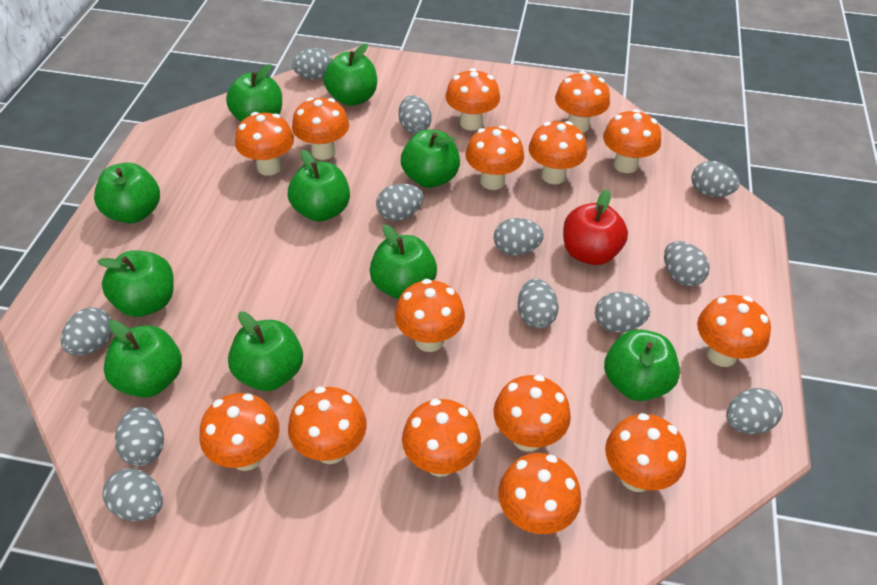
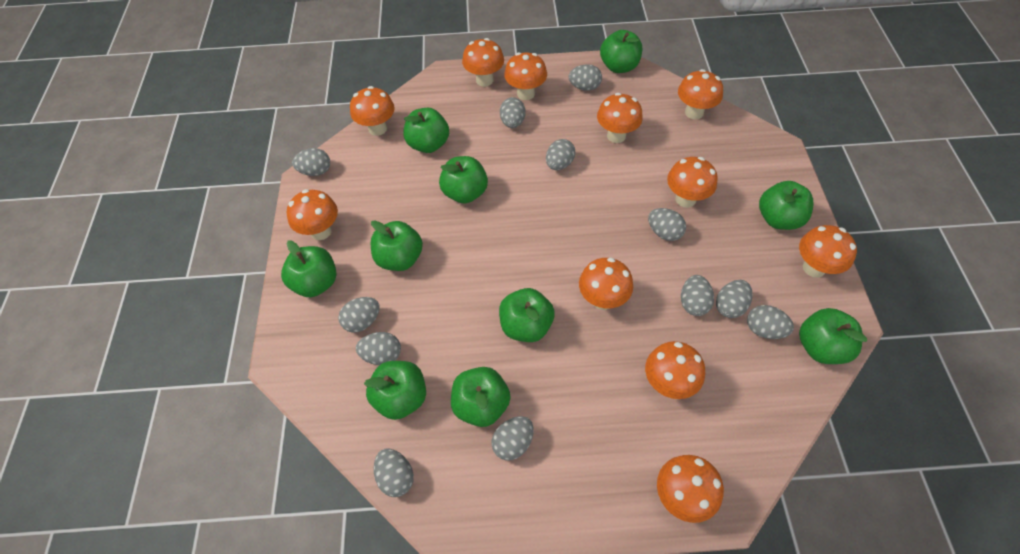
orange mushroom: 15 -> 11
red apple: 1 -> 0

